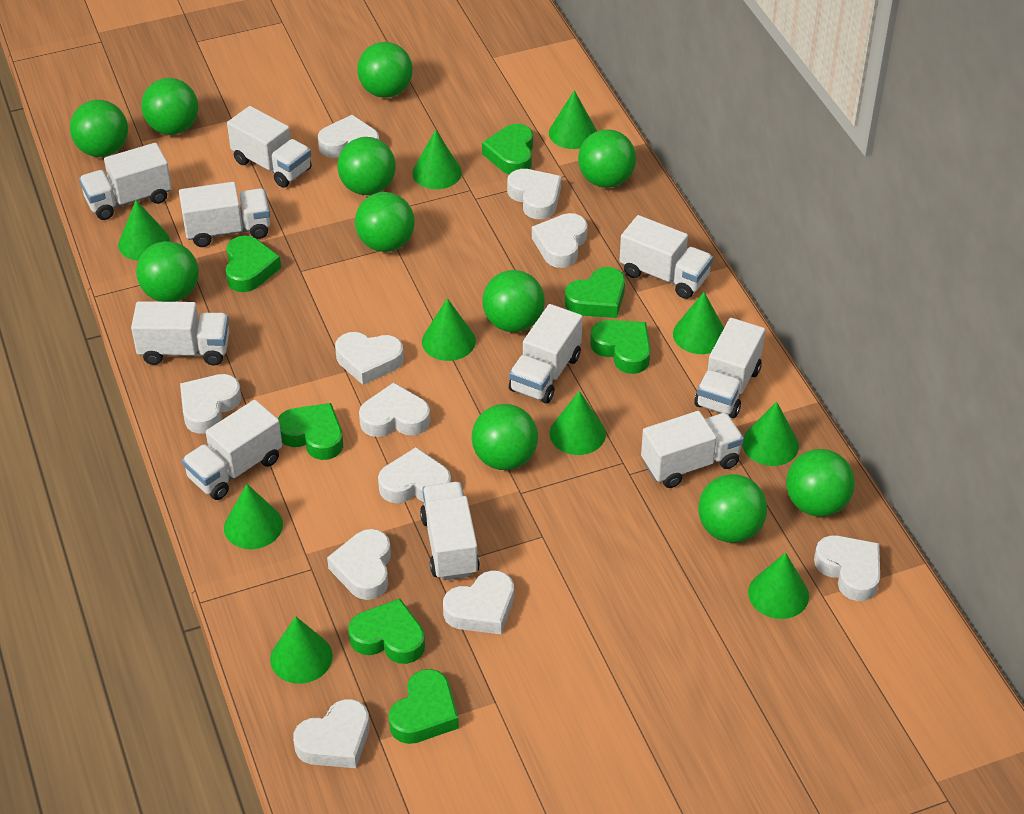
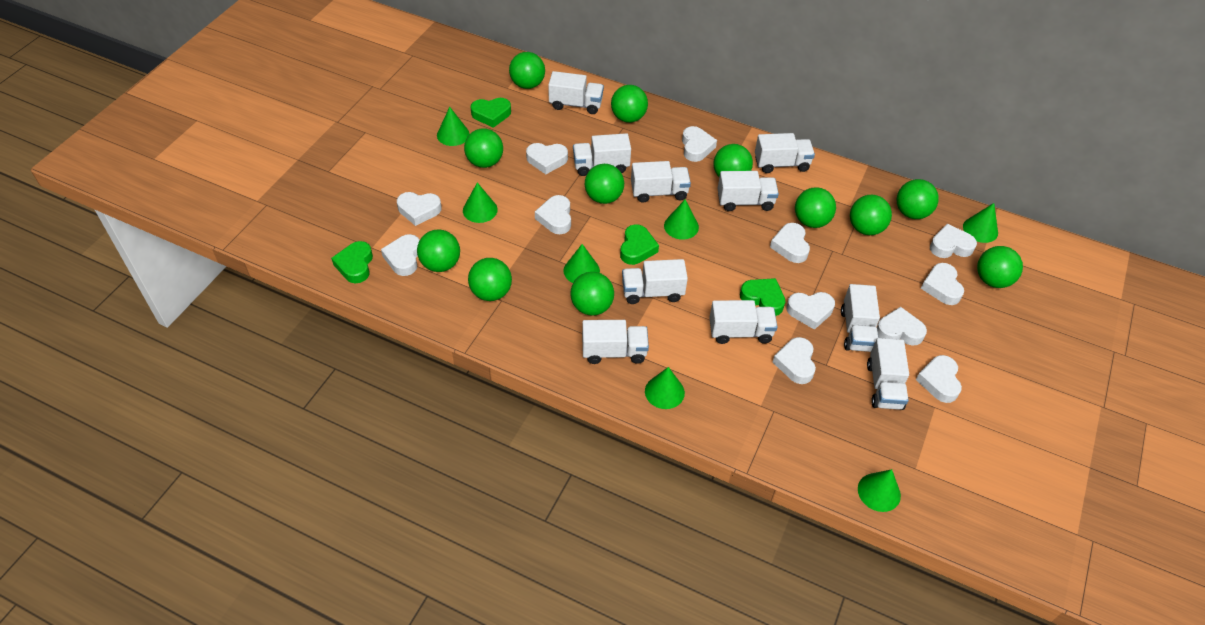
green ball: 11 -> 12
green cone: 10 -> 7
green heart: 7 -> 4
white heart: 11 -> 12

